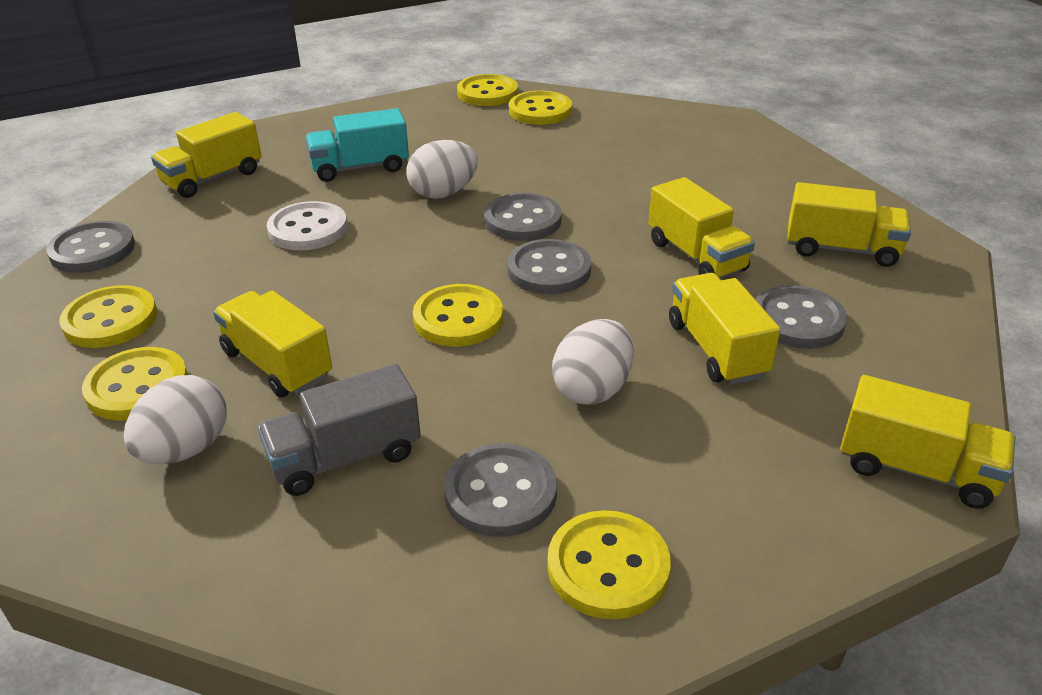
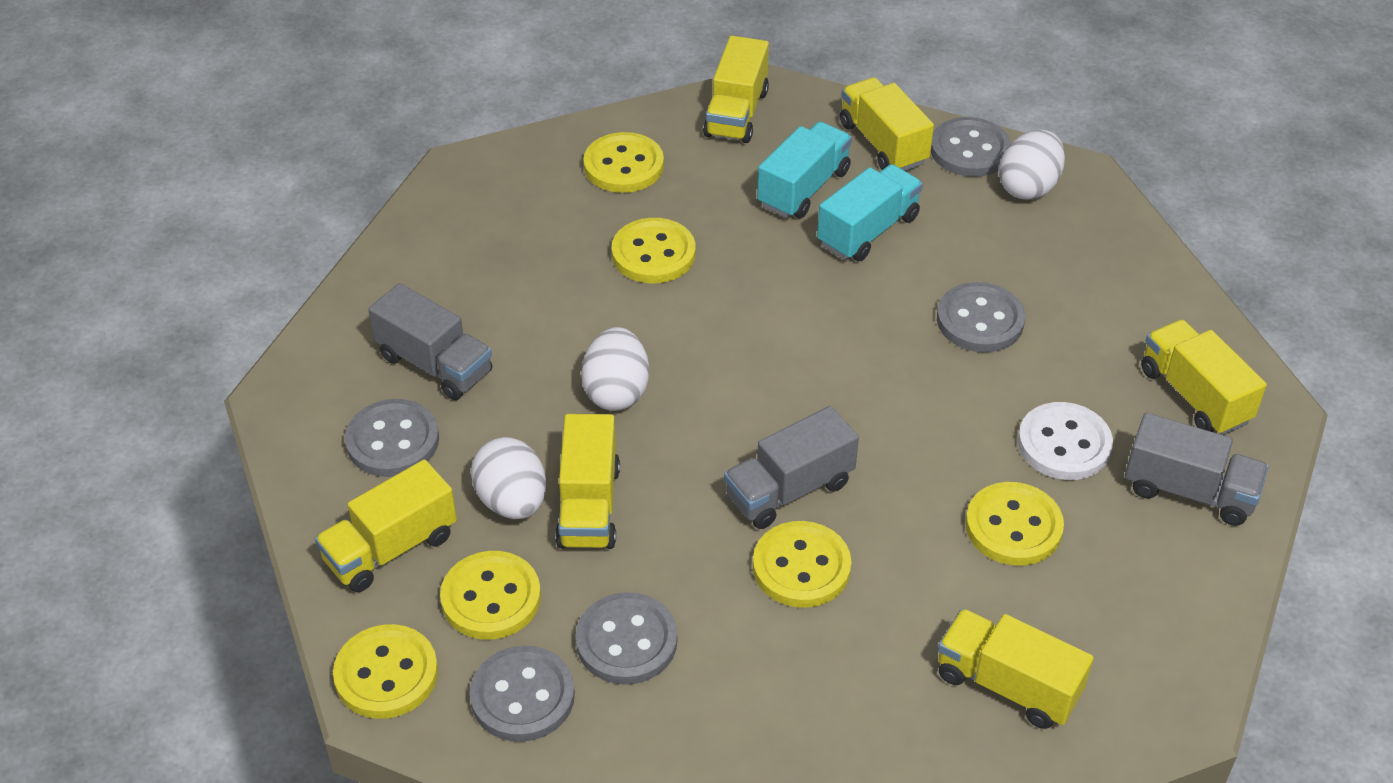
grey truck: 1 -> 3
turquoise truck: 1 -> 2

